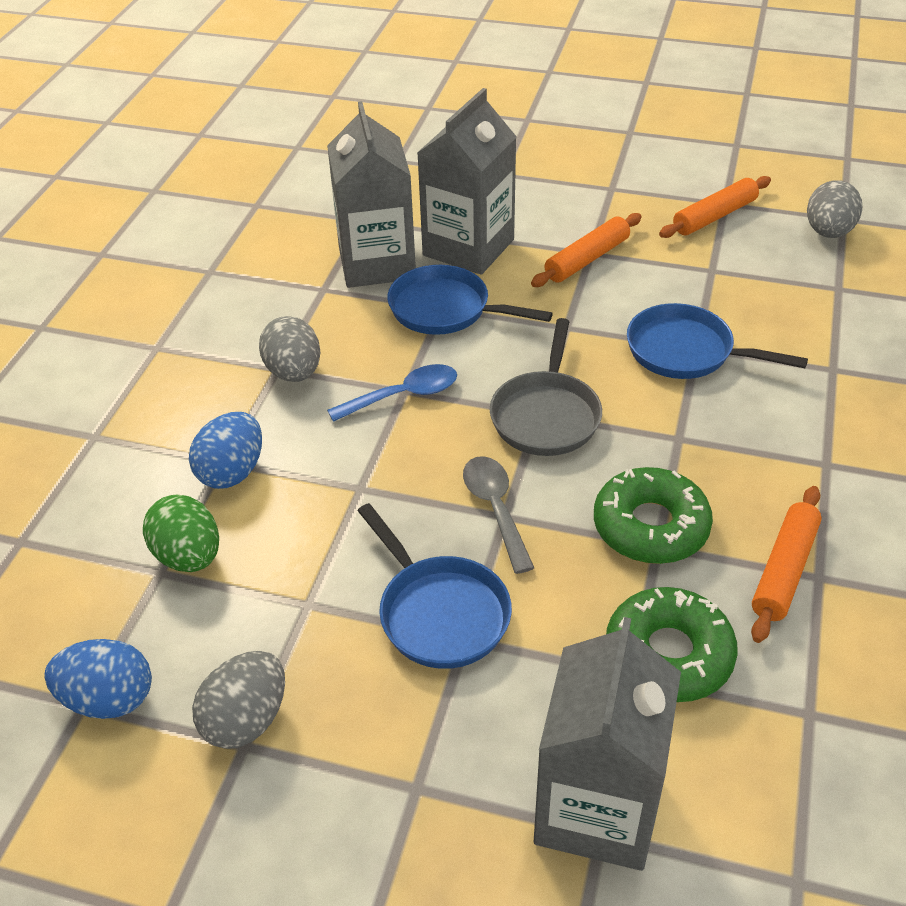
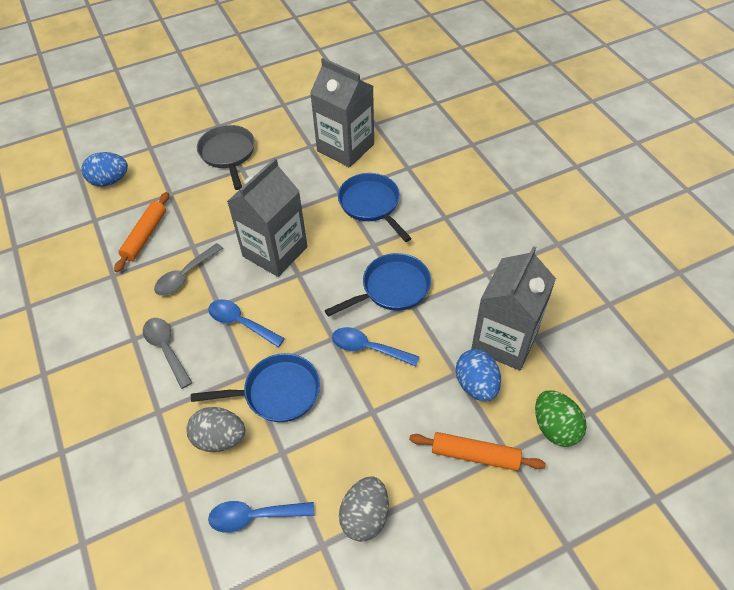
blue spoon: 1 -> 3
green donut: 2 -> 0
grey egg: 3 -> 2
grey spoon: 1 -> 2
orange rolling pin: 3 -> 2

